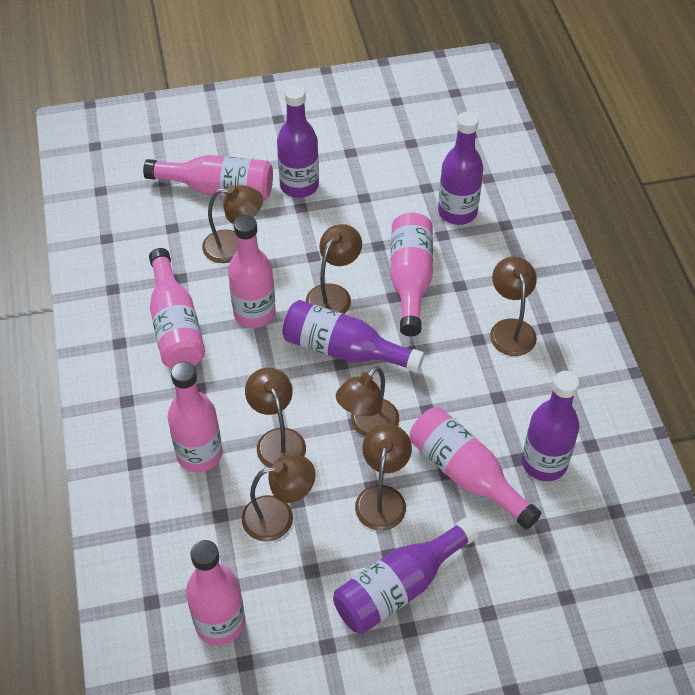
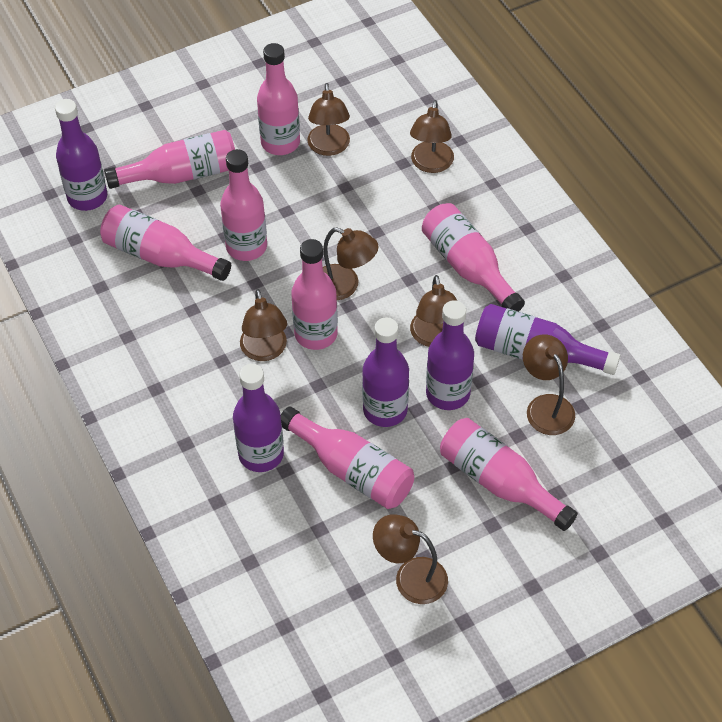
pink bottle: 7 -> 8

